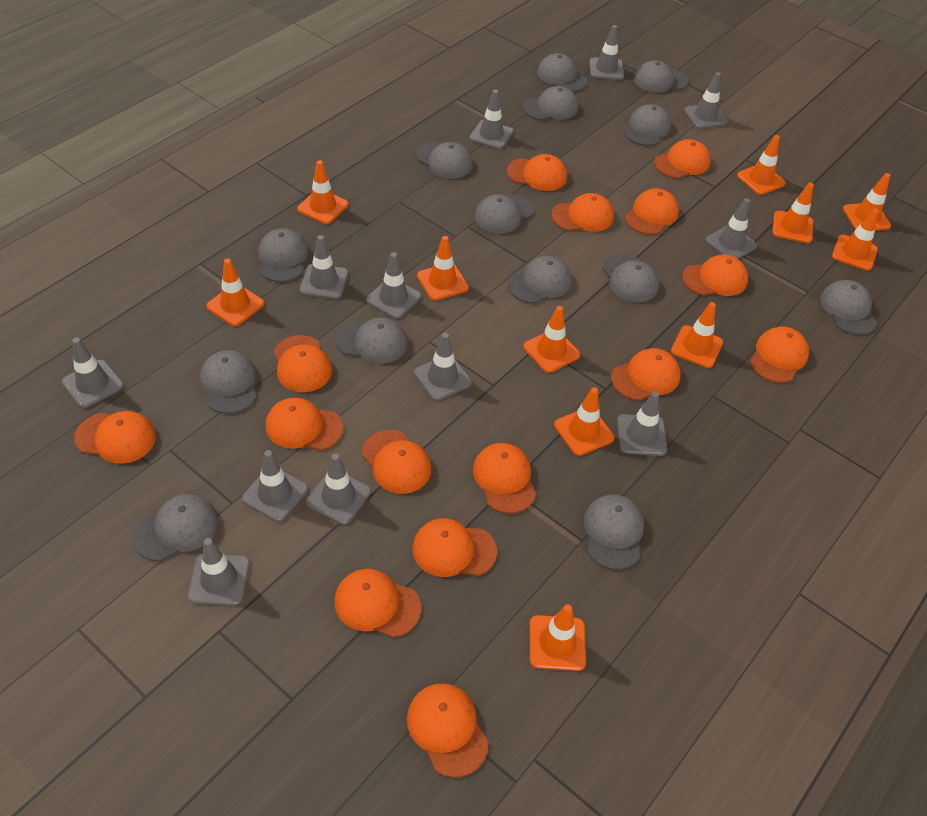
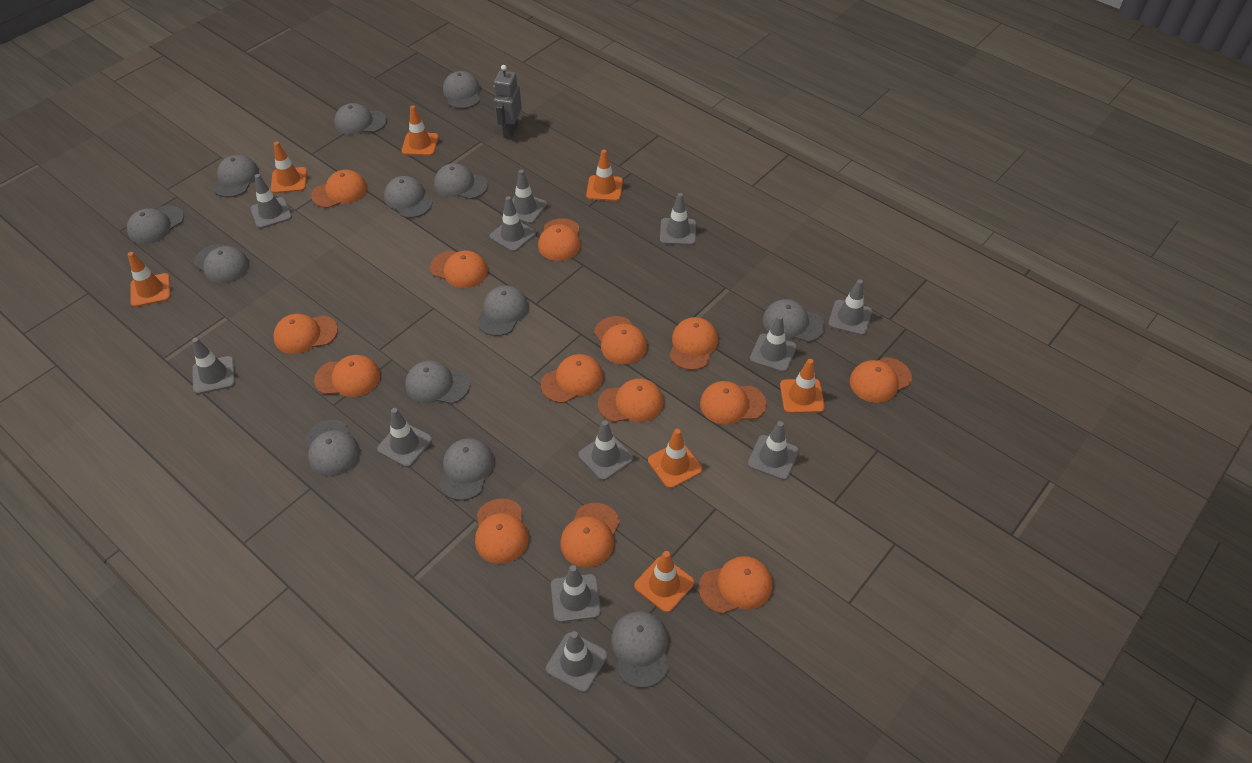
grey cap: 14 -> 13
grey robot: 0 -> 1
orange cap: 15 -> 14
orange traffic cone: 11 -> 7

